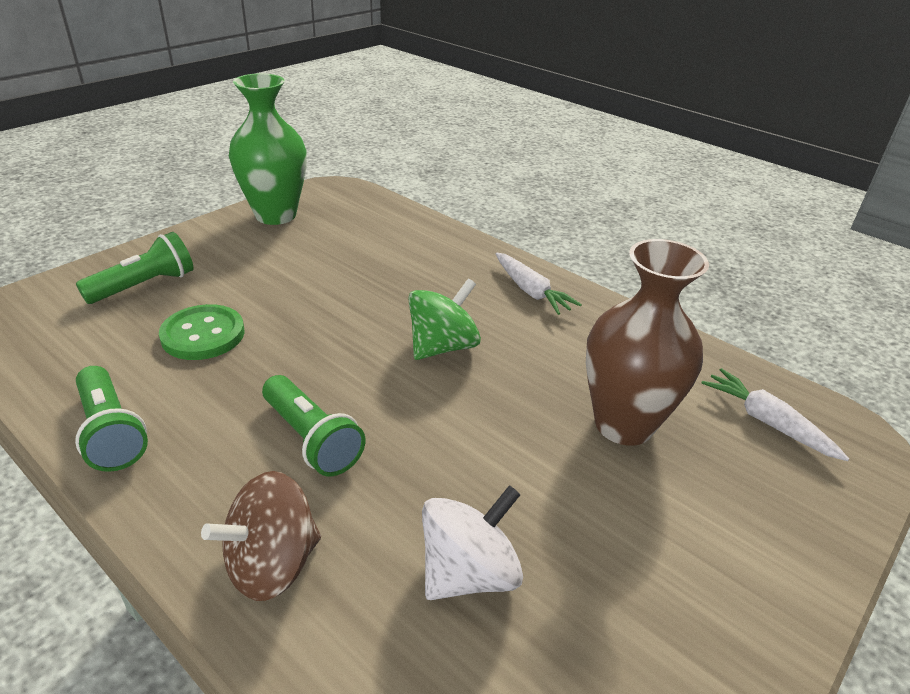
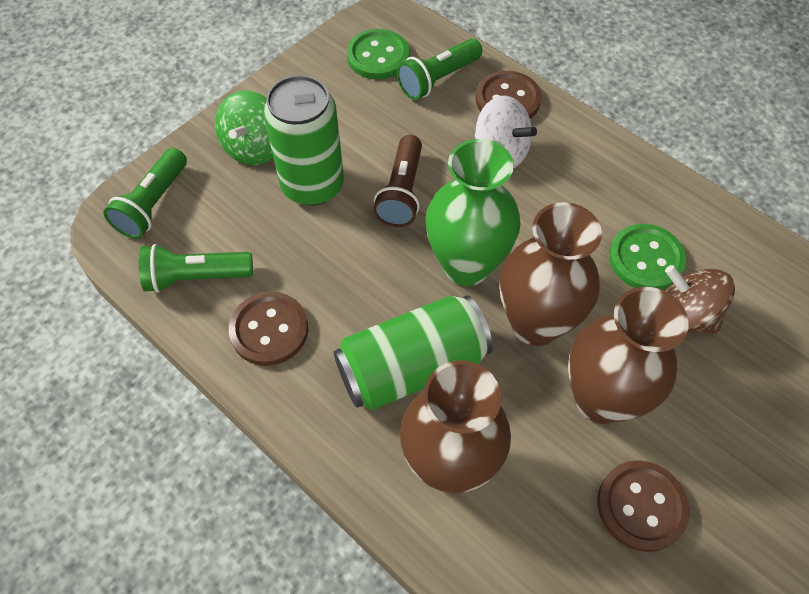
brown button: 0 -> 3
brown flashlight: 0 -> 1
brown vase: 1 -> 3
green button: 1 -> 2
green can: 0 -> 2
white carrot: 2 -> 0

